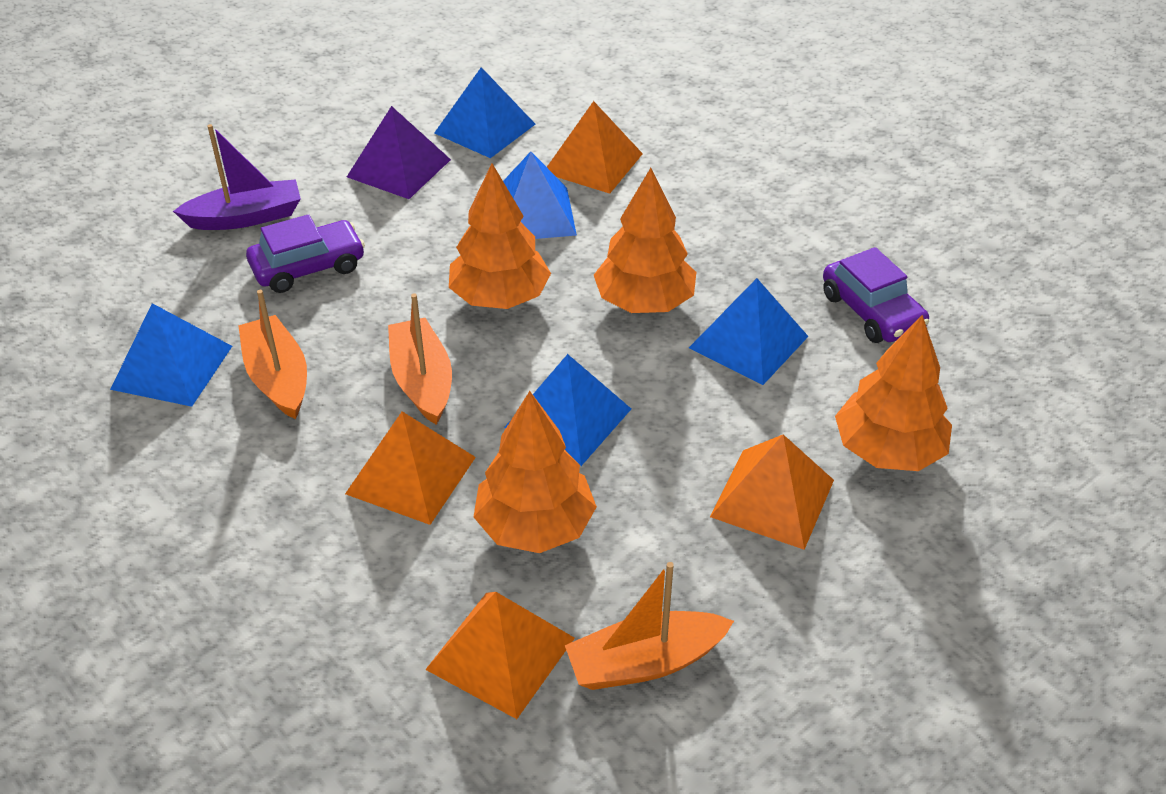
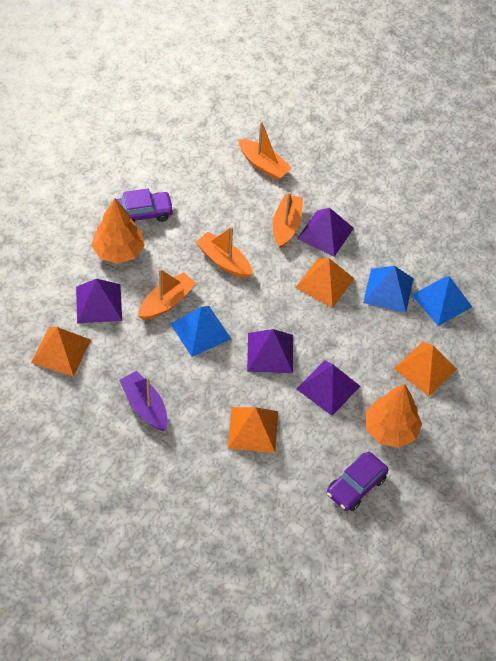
blue pyramid: 5 -> 3
orange boat: 3 -> 4
orange tree: 4 -> 2
purple pyramid: 1 -> 4

